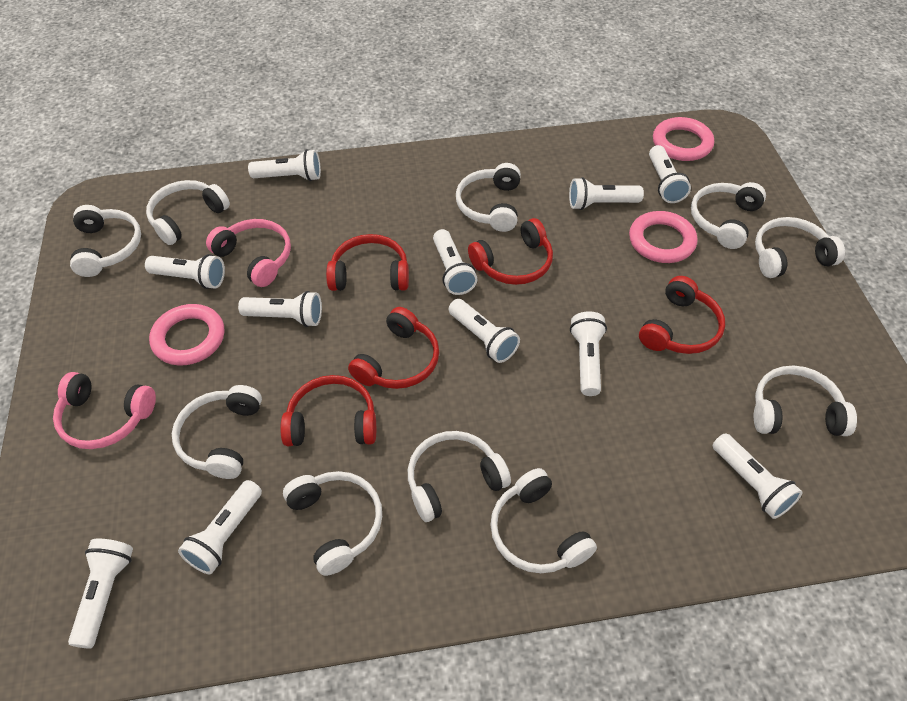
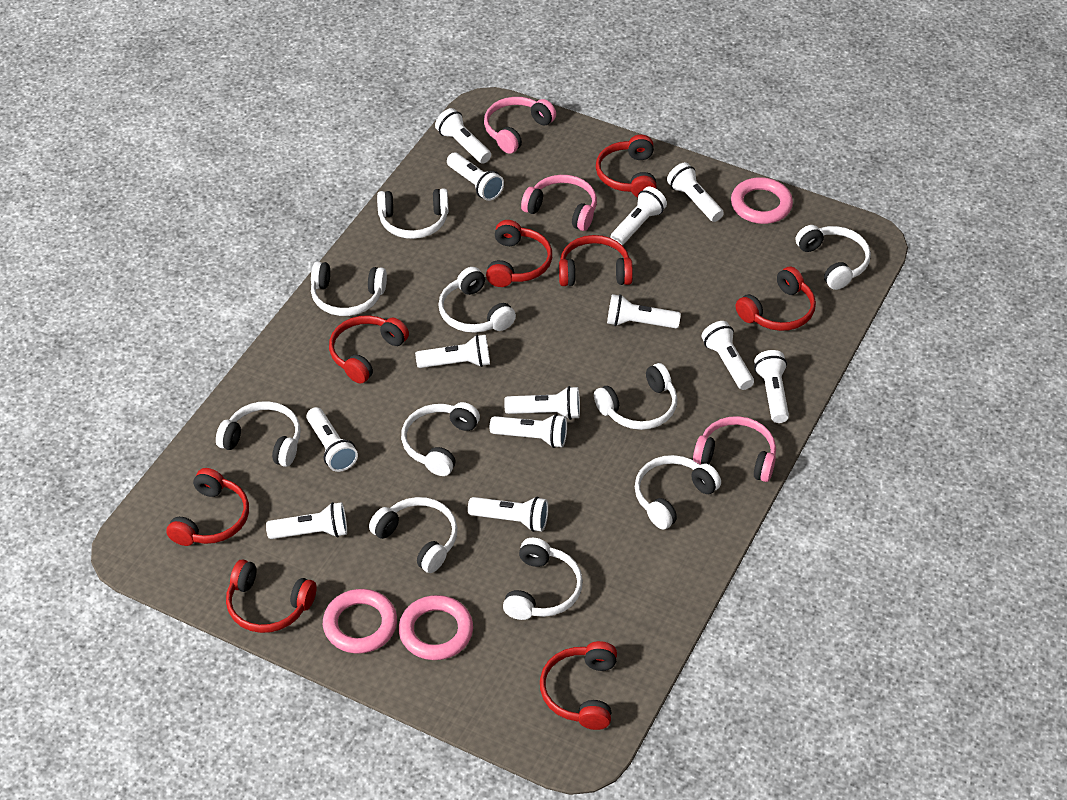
pink headphones: 2 -> 3
red headphones: 5 -> 8
white flashlight: 11 -> 13

